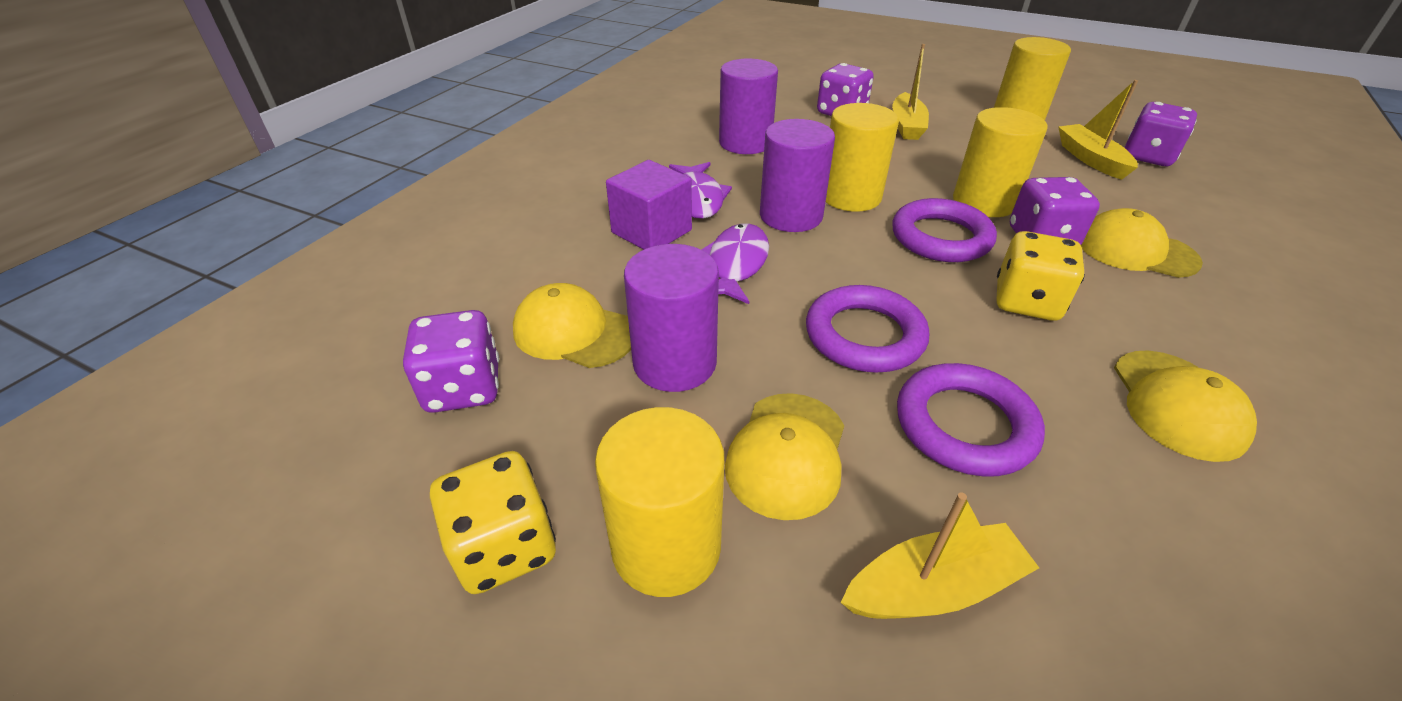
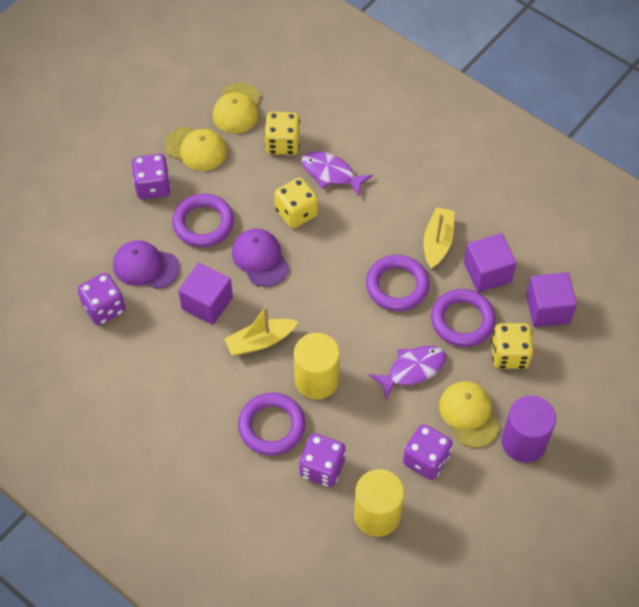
purple cap: 0 -> 2
purple cube: 1 -> 3
purple cylinder: 3 -> 1
purple ring: 3 -> 4
yellow boat: 3 -> 2
yellow cap: 4 -> 3
yellow cylinder: 4 -> 2
yellow dice: 2 -> 3

